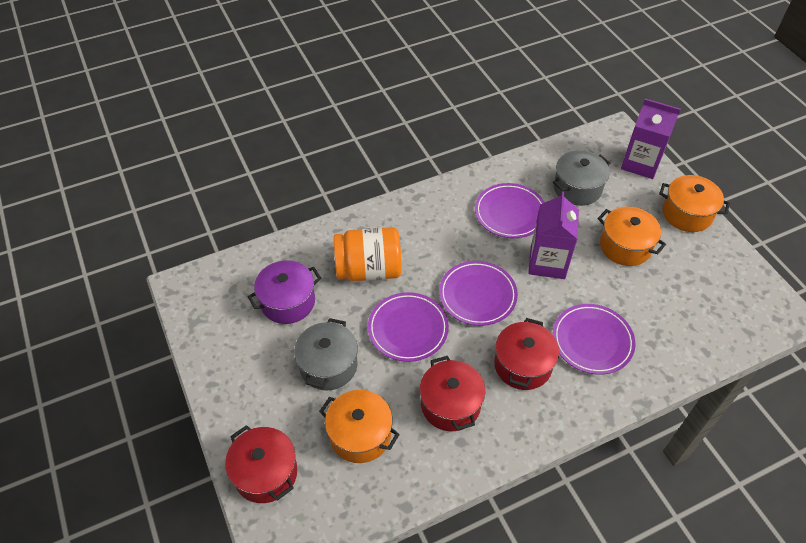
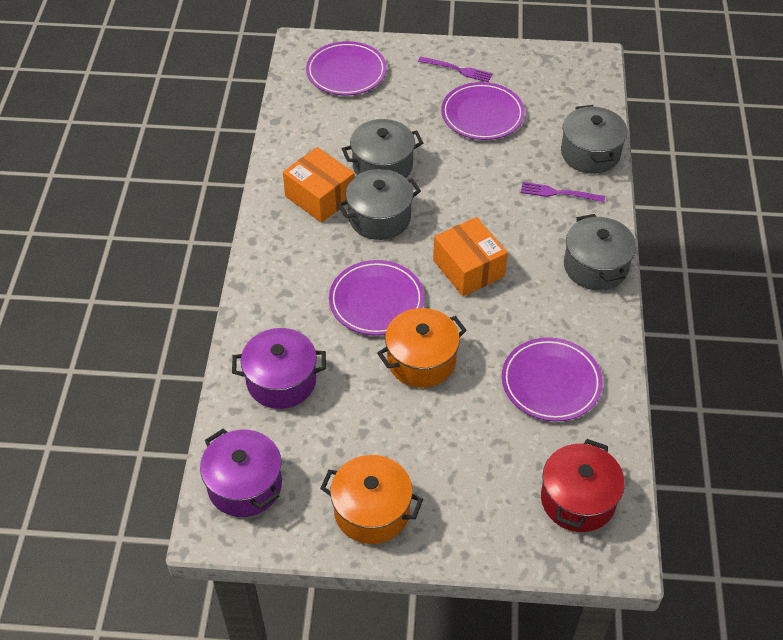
grey pot: 2 -> 4
orange box: 0 -> 2
orange jar: 1 -> 0
orange pot: 3 -> 2
purple carton: 2 -> 0
purple fork: 0 -> 2
purple pot: 1 -> 2
red pot: 3 -> 1

